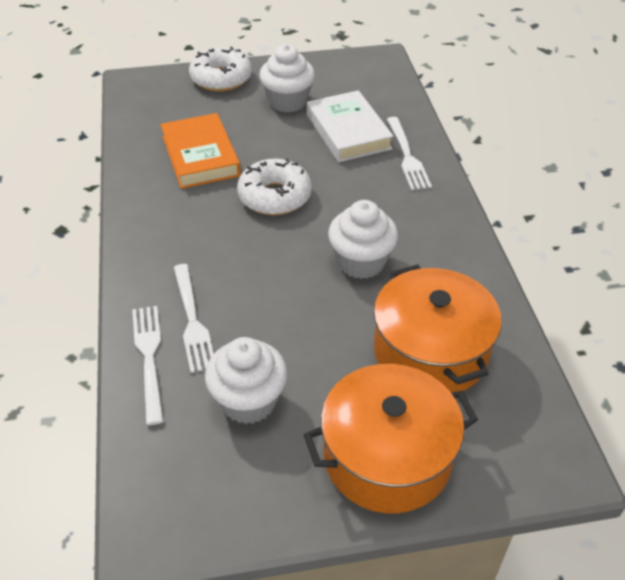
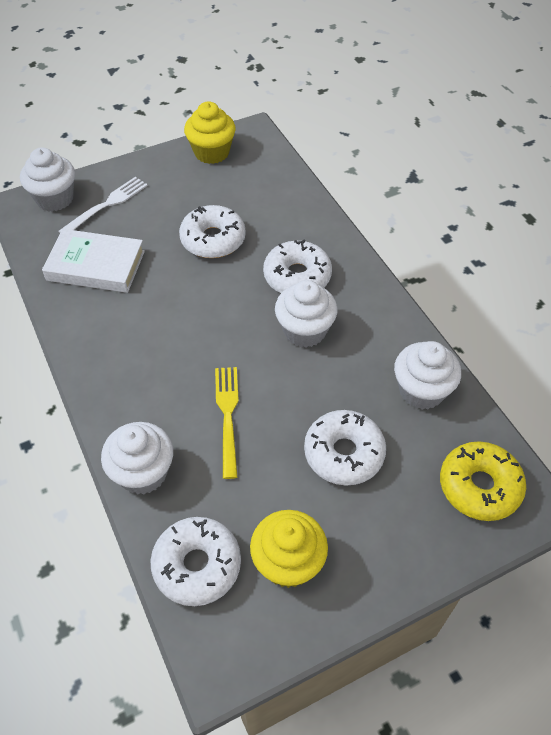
orange book: 1 -> 0
orange pot: 2 -> 0
white cupcake: 3 -> 4
white donut: 2 -> 4
white fork: 3 -> 1
yellow cupcake: 0 -> 2
yellow donut: 0 -> 1
yellow fork: 0 -> 1

